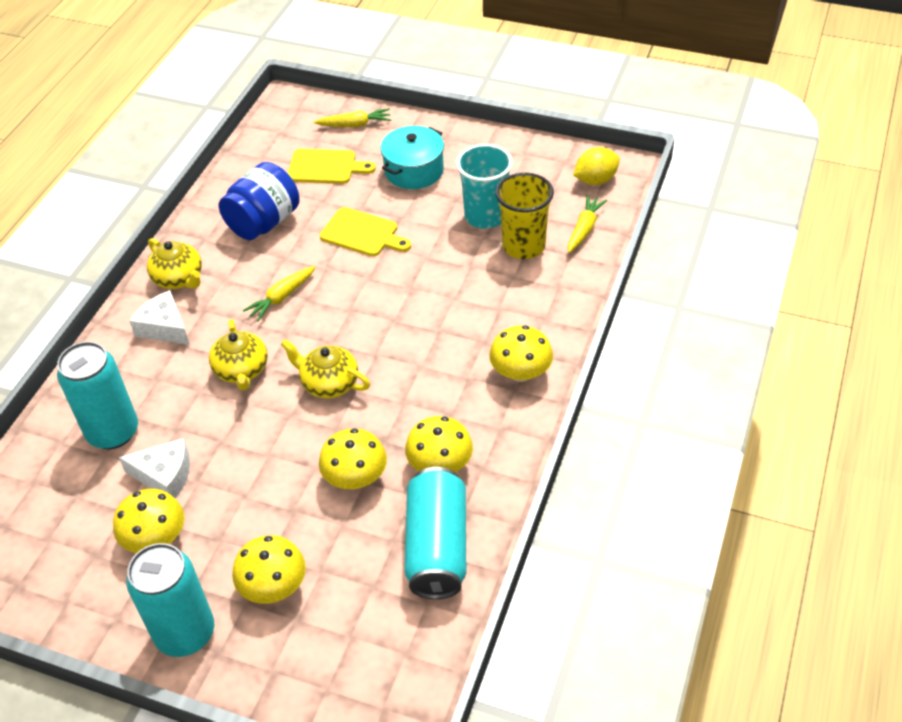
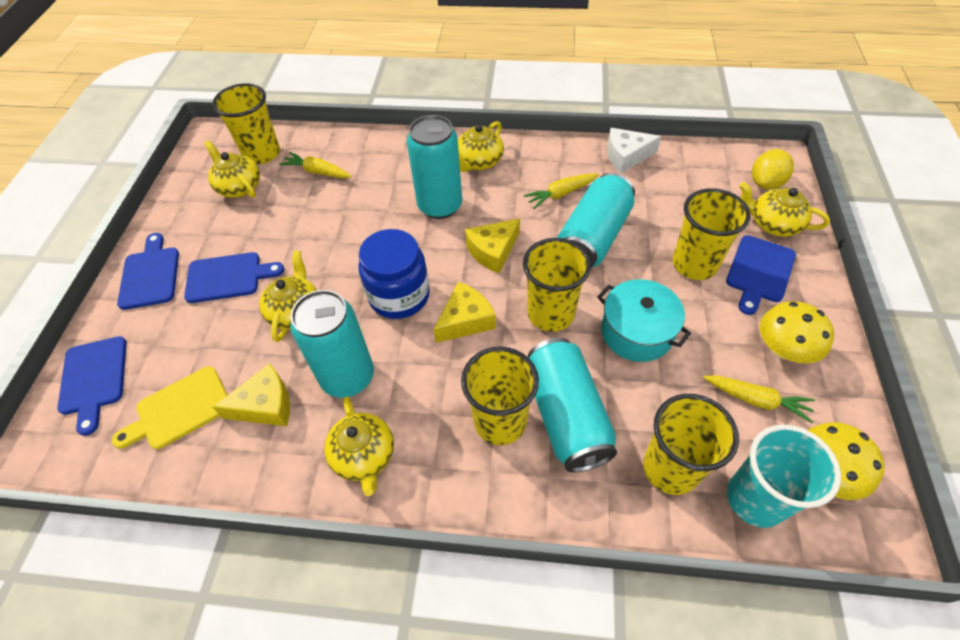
blue cutting board: 0 -> 4
turquoise can: 3 -> 4
white cheese: 2 -> 1
yellow cheese: 0 -> 3
yellow cup: 1 -> 5
yellow cutting board: 2 -> 1
yellow mushroom: 5 -> 2
yellow teapot: 3 -> 5

